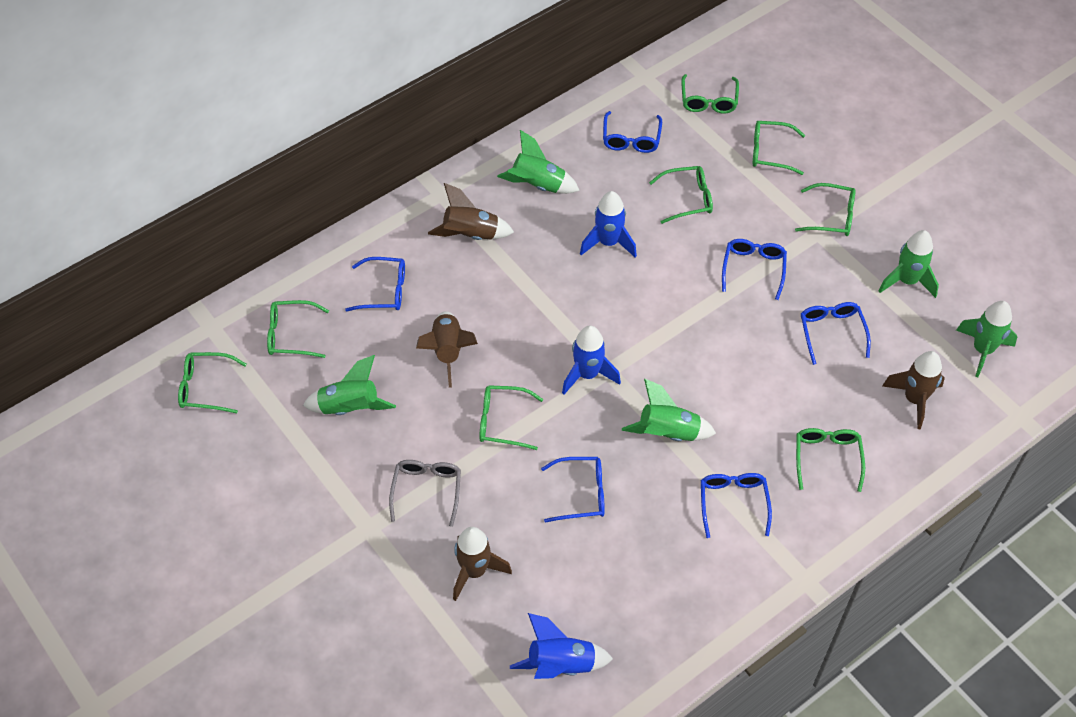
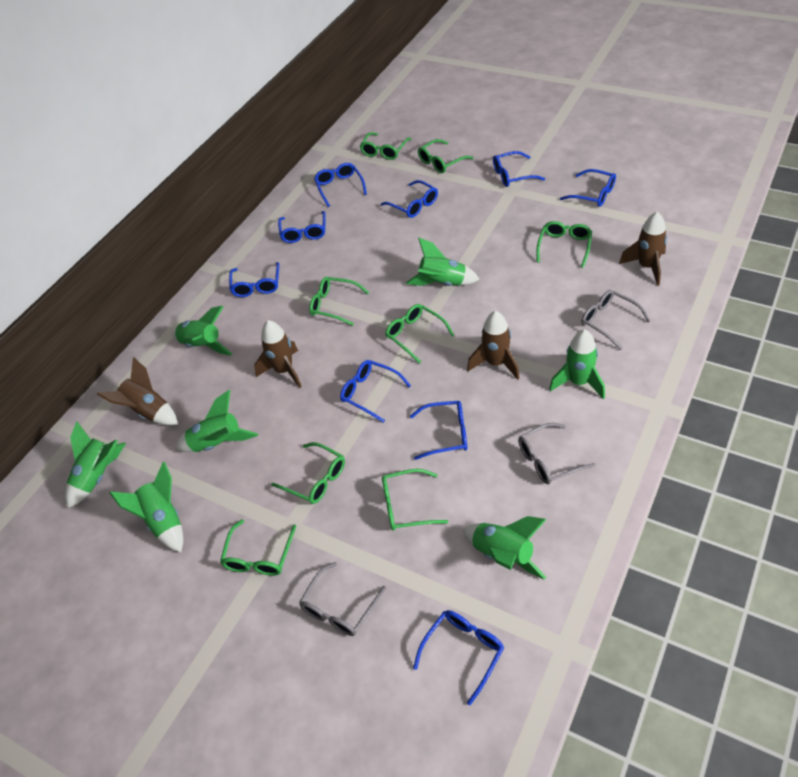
blue glasses: 6 -> 9
blue rocket: 3 -> 0
green rocket: 5 -> 7
grey glasses: 1 -> 3

